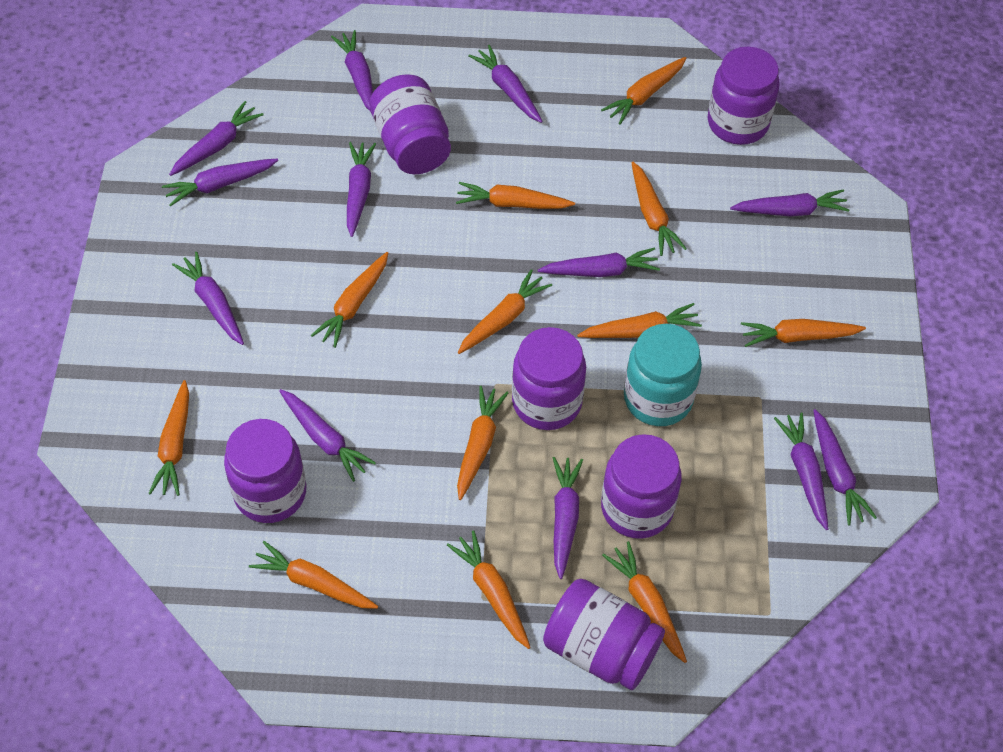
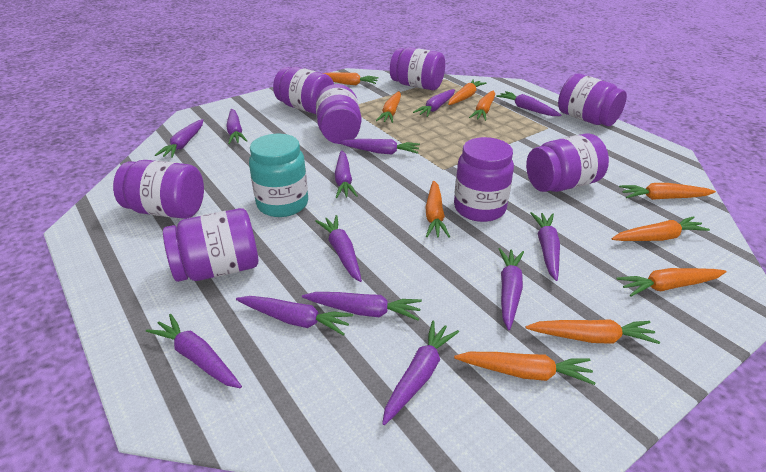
orange carrot: 12 -> 10
purple carrot: 12 -> 13
purple jar: 6 -> 8

